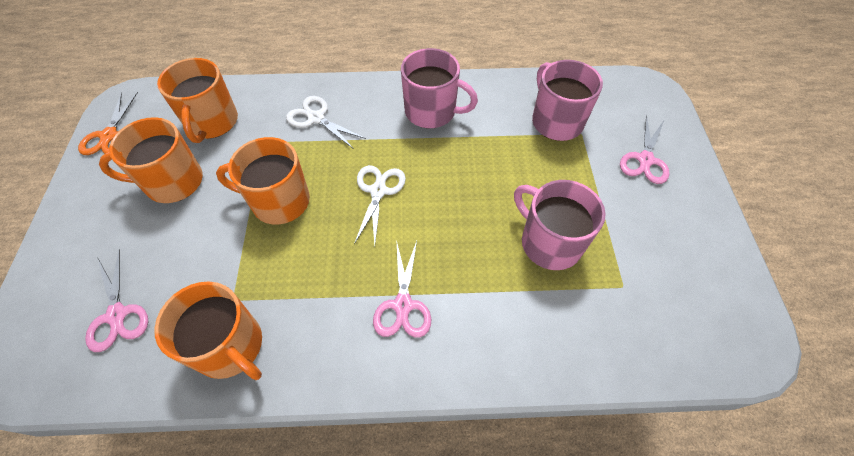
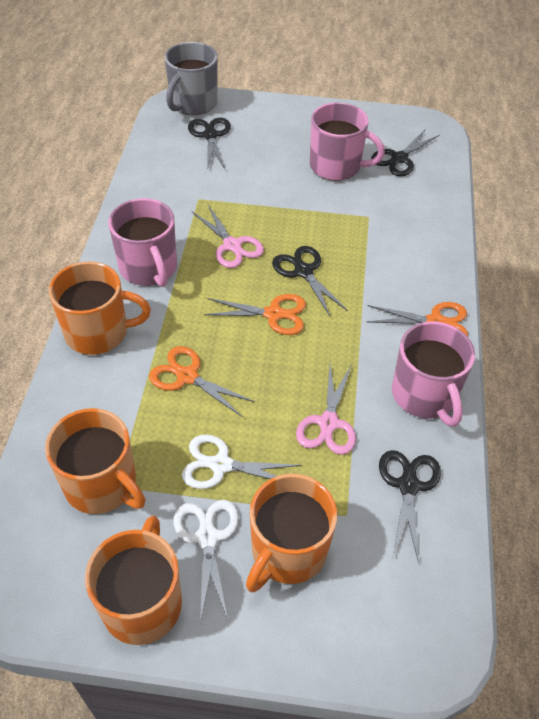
black scissors: 0 -> 4
grey mug: 0 -> 1
orange scissors: 1 -> 3
pink scissors: 3 -> 2

